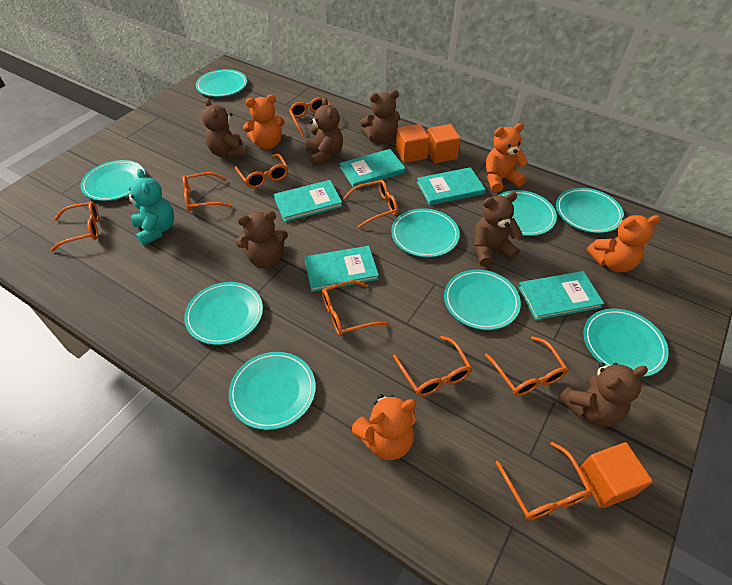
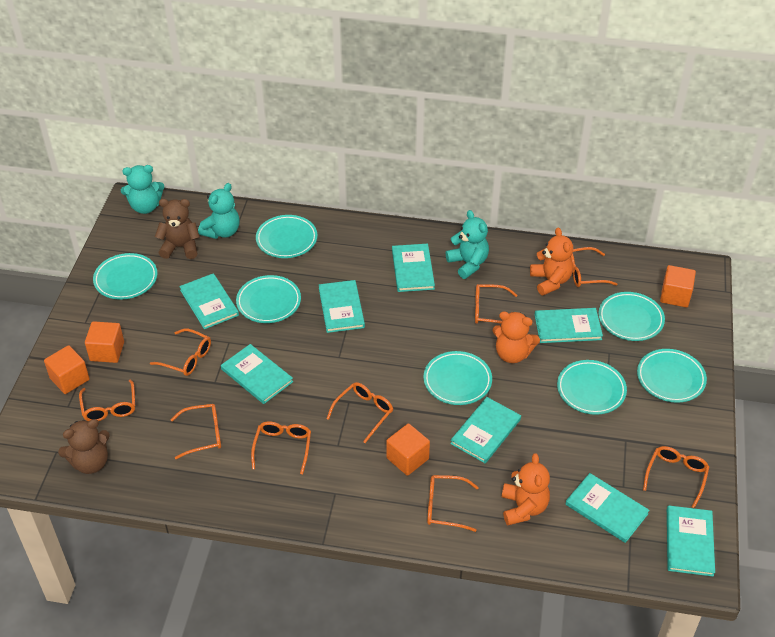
brown teddy bear: 6 -> 2
orange cube: 3 -> 4
orange teddy bear: 4 -> 3
turquoise book: 5 -> 8
turquoise plate: 9 -> 7
turquoise teddy bear: 1 -> 3

